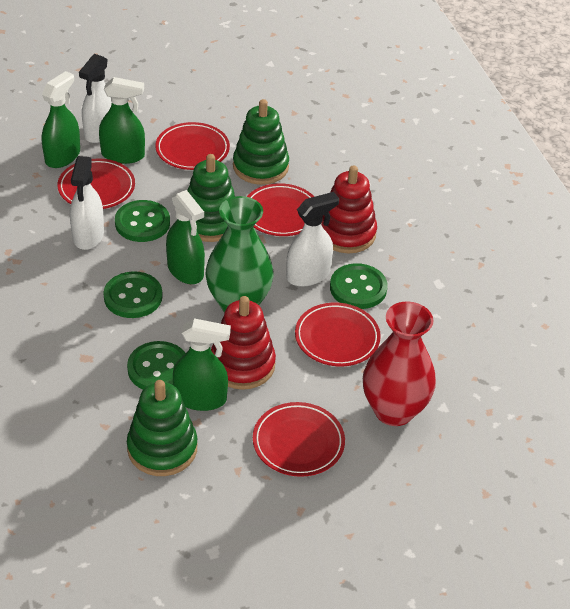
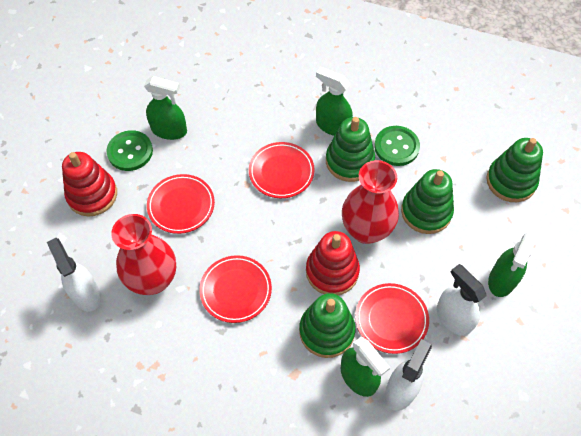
green button: 4 -> 2
green stacking toy: 3 -> 4
green vase: 1 -> 0
red plate: 5 -> 4
red vase: 1 -> 2

